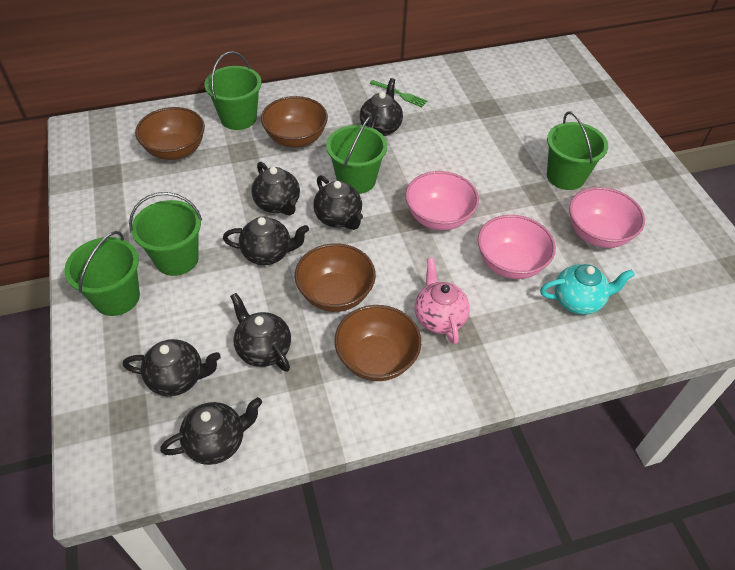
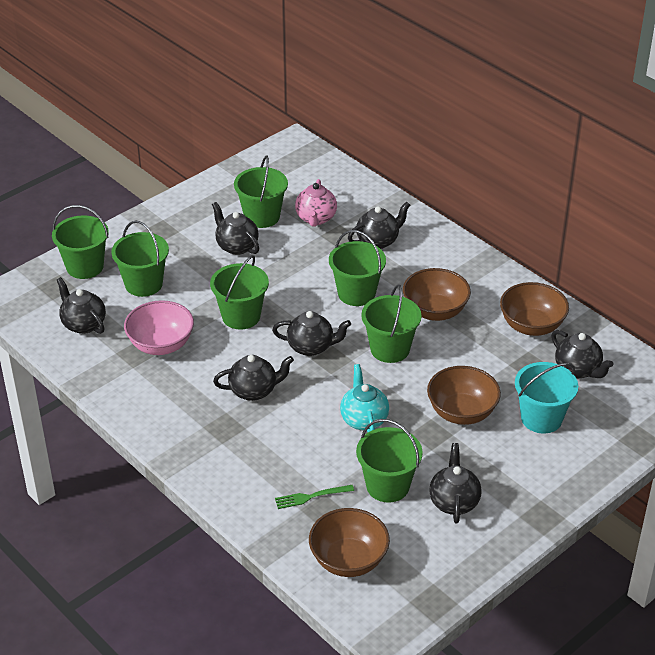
green bucket: 5 -> 7
pink bowl: 3 -> 1
turquoise bucket: 0 -> 1

